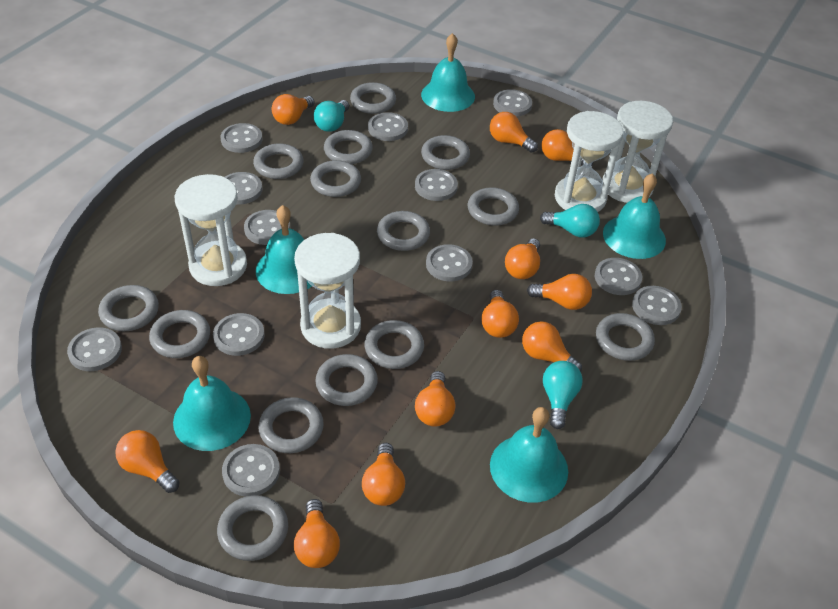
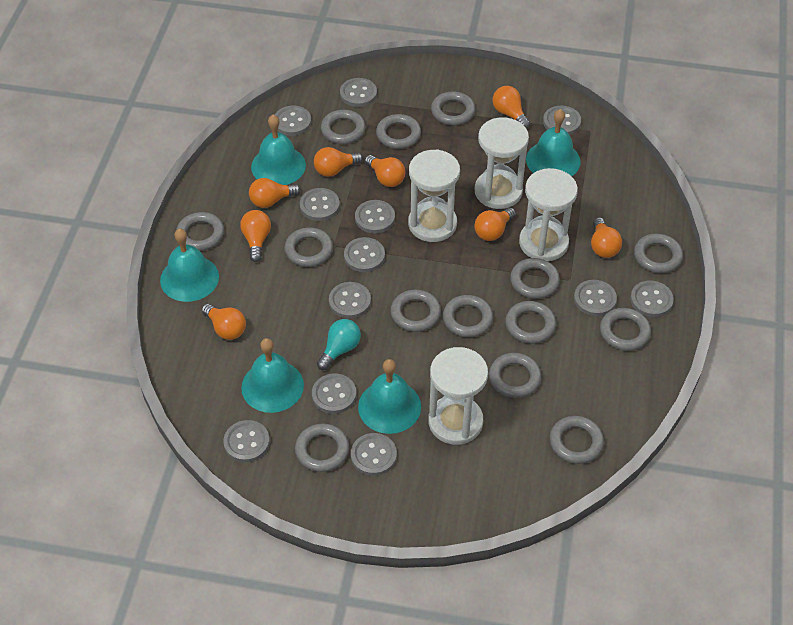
orange light bulb: 11 -> 8
turquoise light bulb: 3 -> 1

